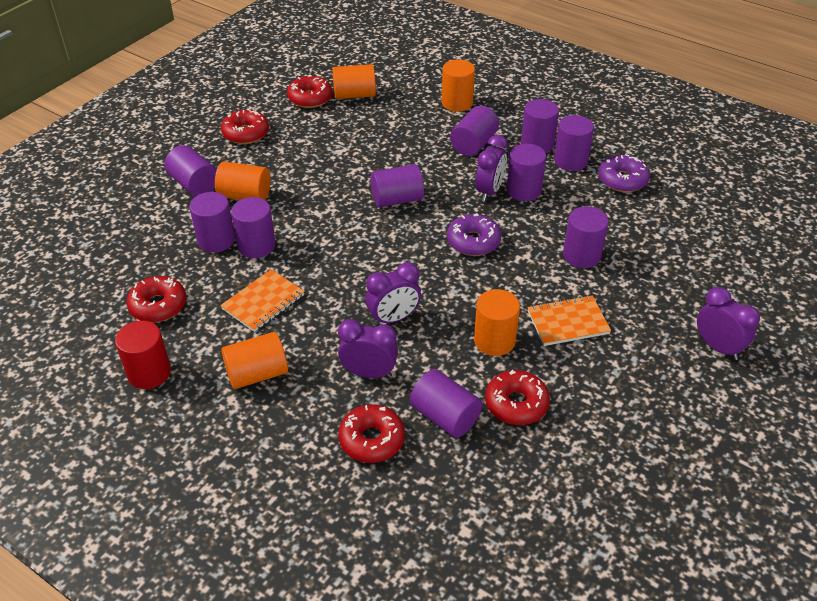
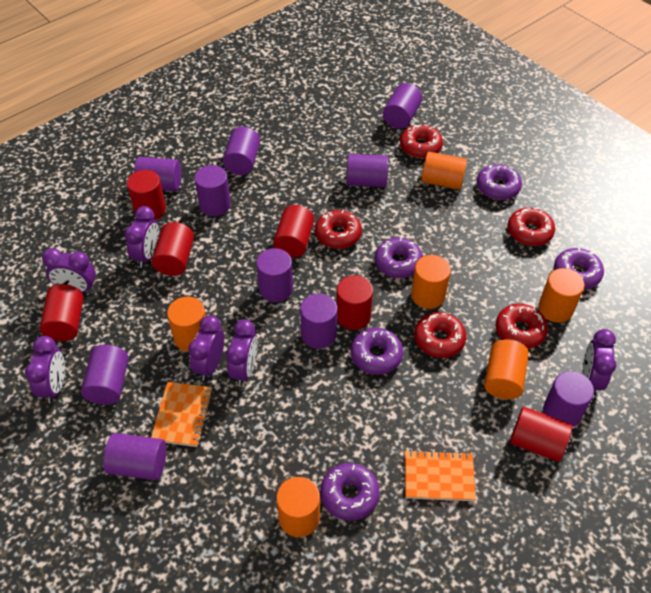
orange cylinder: 5 -> 6
purple clock: 4 -> 6
purple donut: 2 -> 5
red cylinder: 1 -> 6

